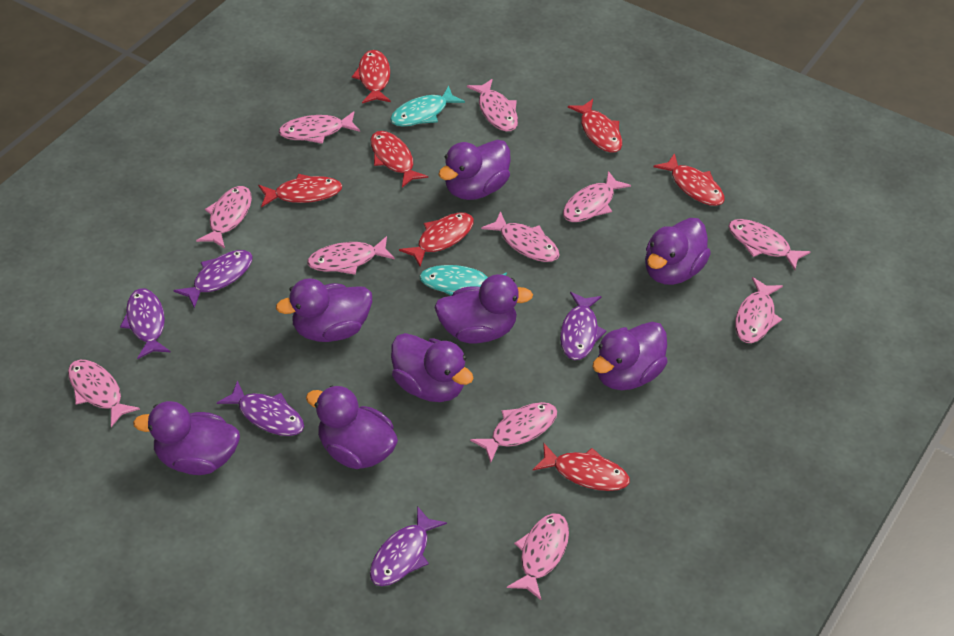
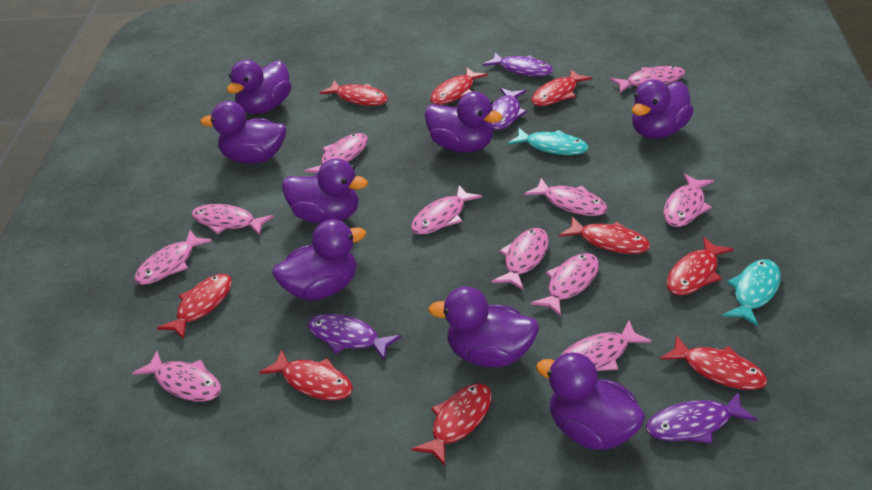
purple fish: 5 -> 4
red fish: 7 -> 9

